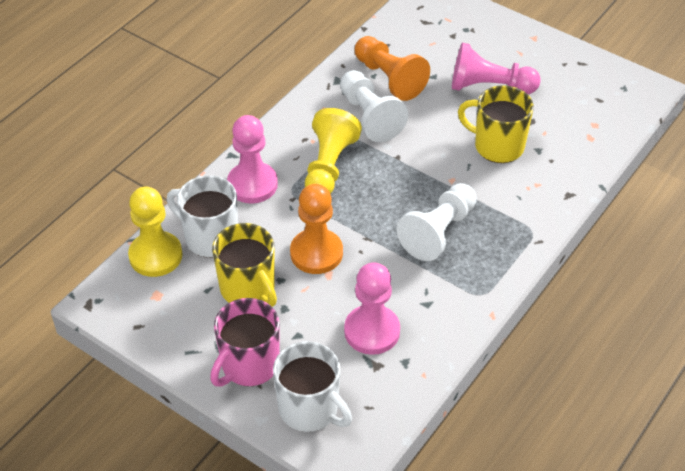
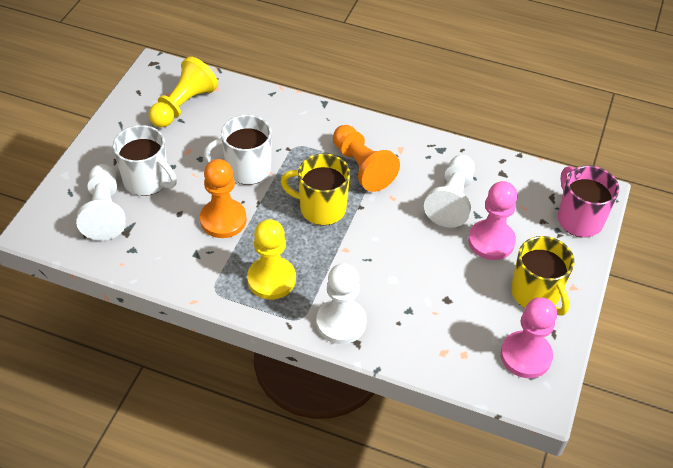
pink pawn: 3 -> 2
white pawn: 2 -> 3

